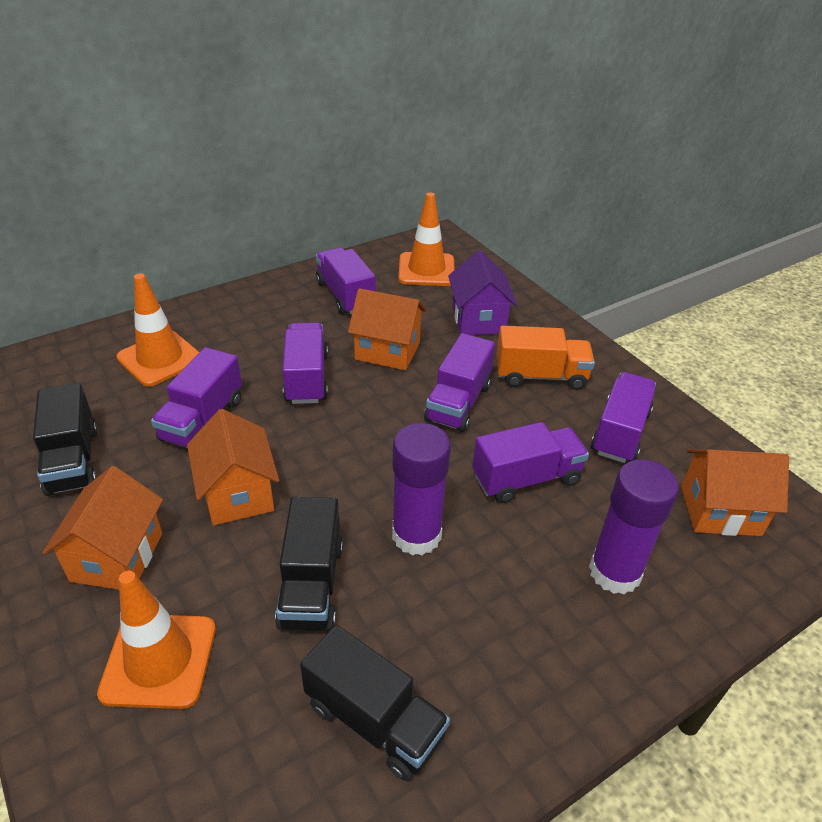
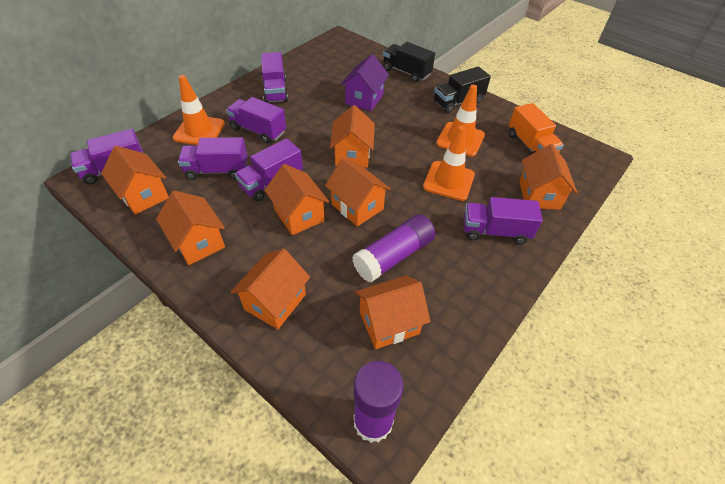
black truck: 3 -> 2
orange house: 4 -> 8

